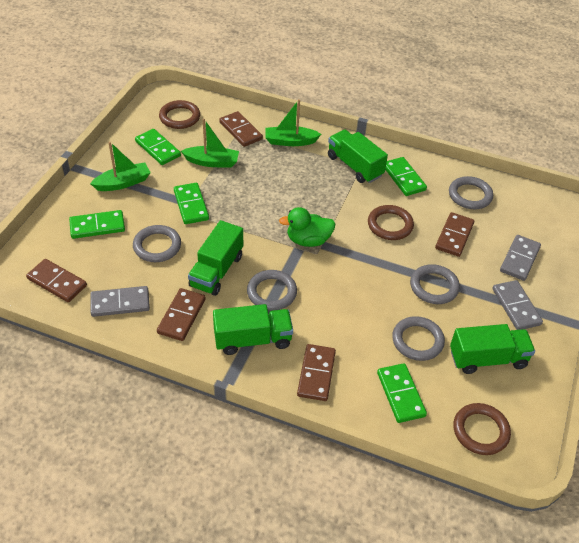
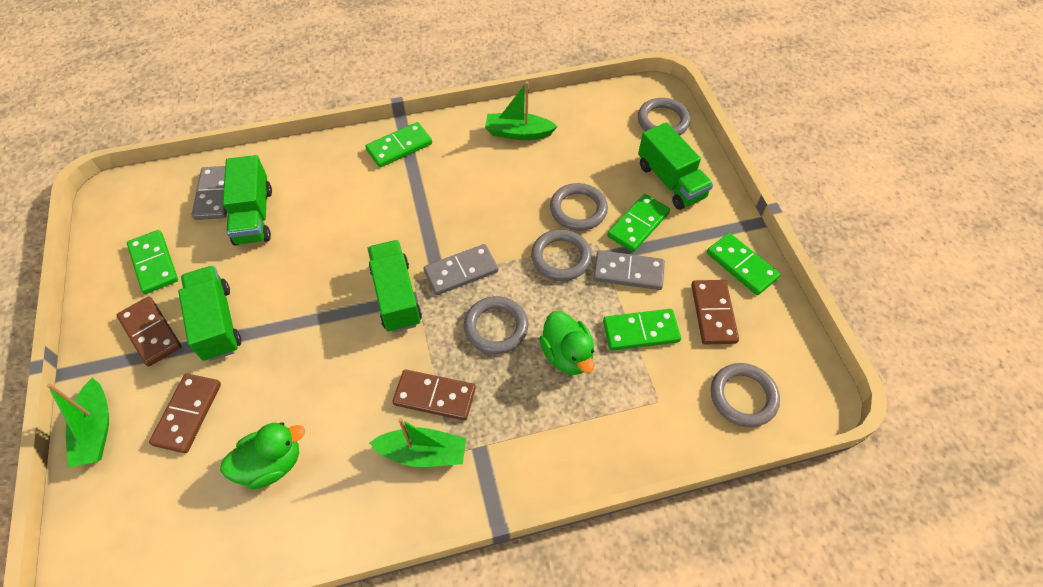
brown domino: 5 -> 4
brown ring: 3 -> 0
green duck: 1 -> 2

